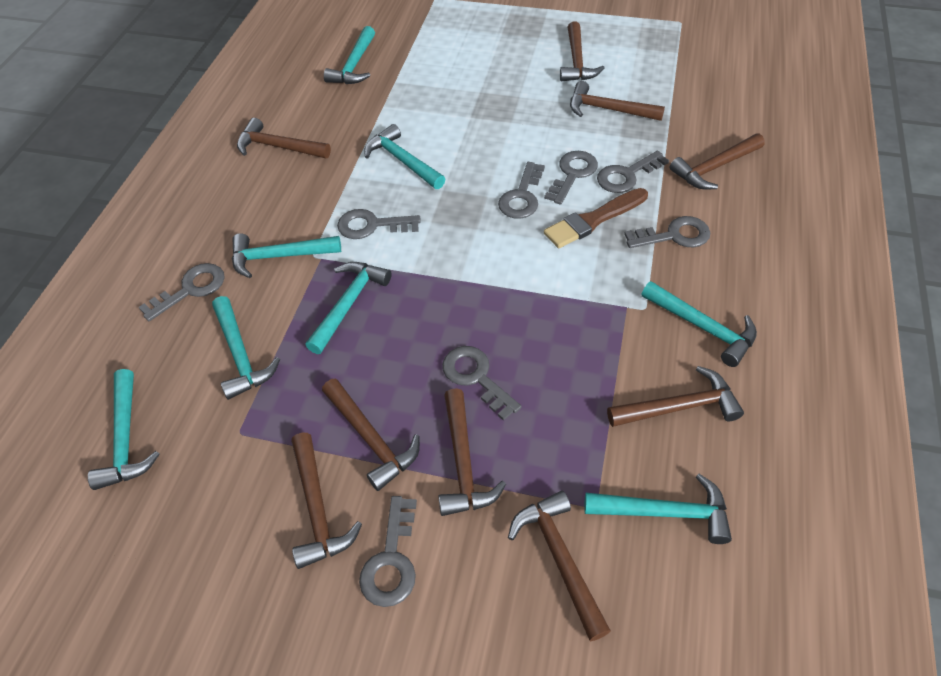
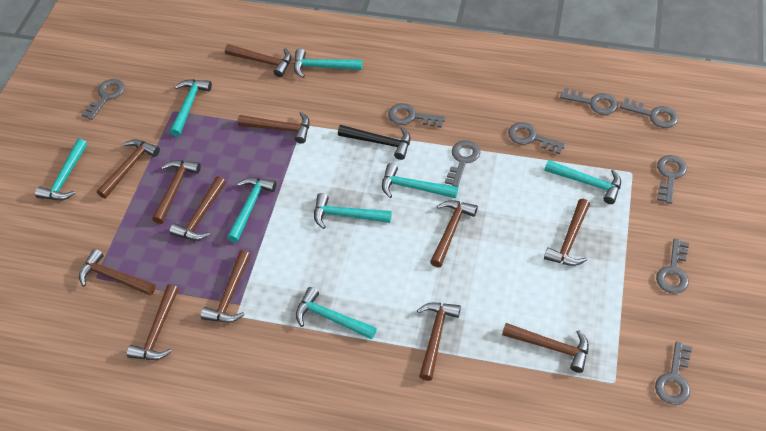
black hammer: 0 -> 1
brown brush: 1 -> 0
brown hammer: 9 -> 12
grey key: 8 -> 9

